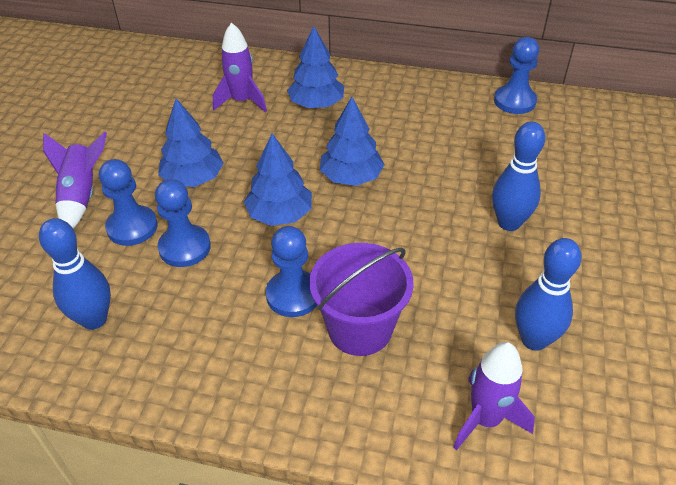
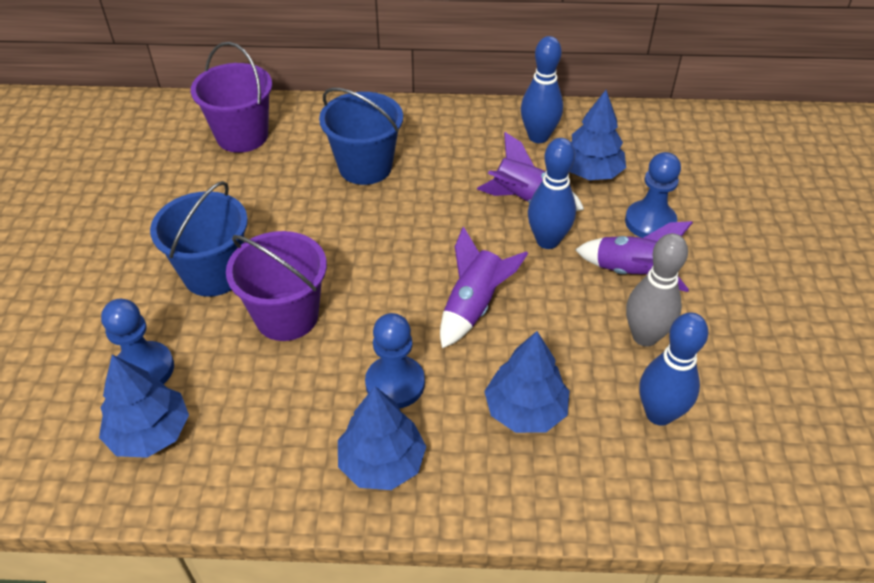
blue bucket: 0 -> 2
blue pawn: 4 -> 3
grey bowling pin: 0 -> 1
purple bucket: 1 -> 2

